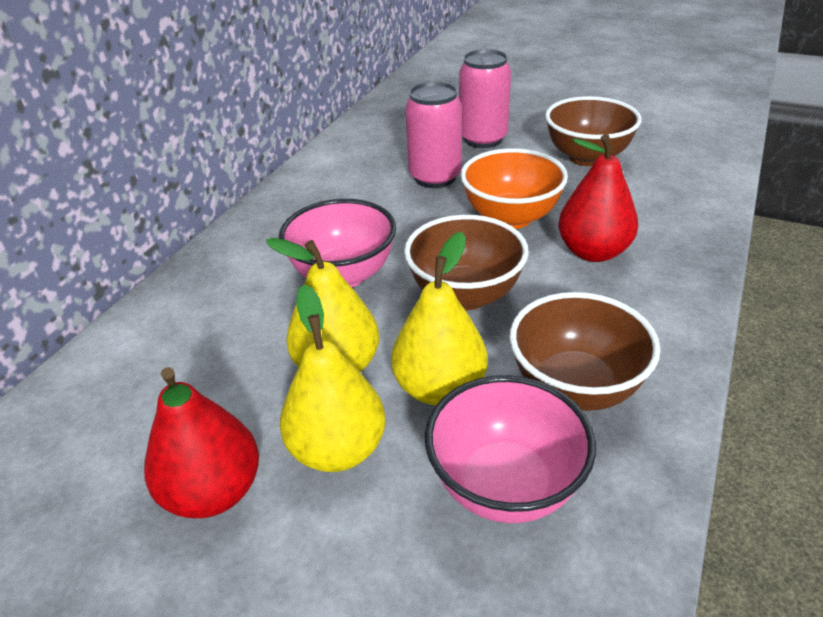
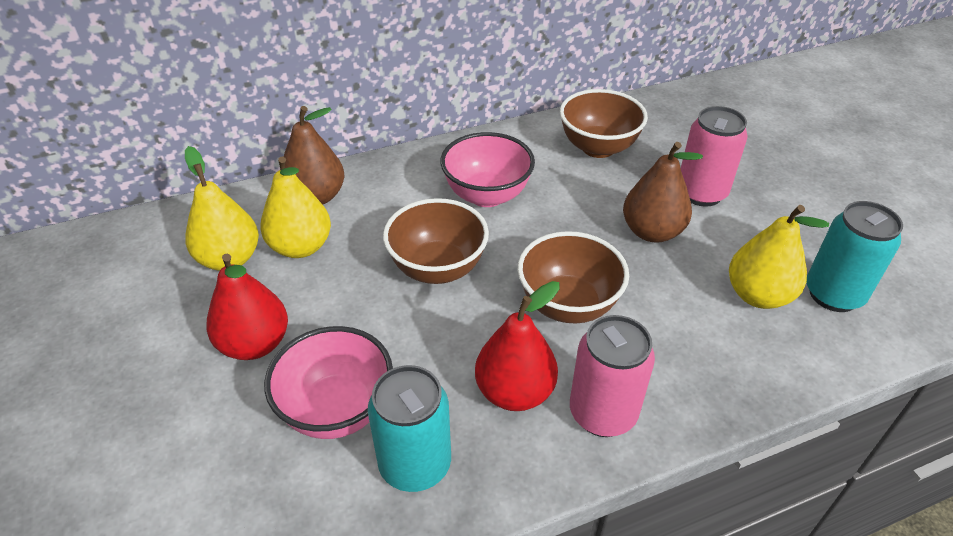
brown pear: 0 -> 2
orange bowl: 1 -> 0
turquoise can: 0 -> 2

